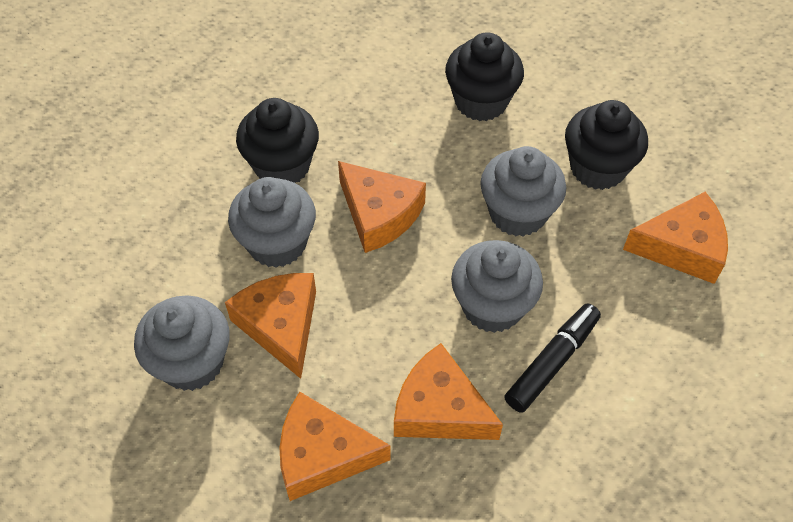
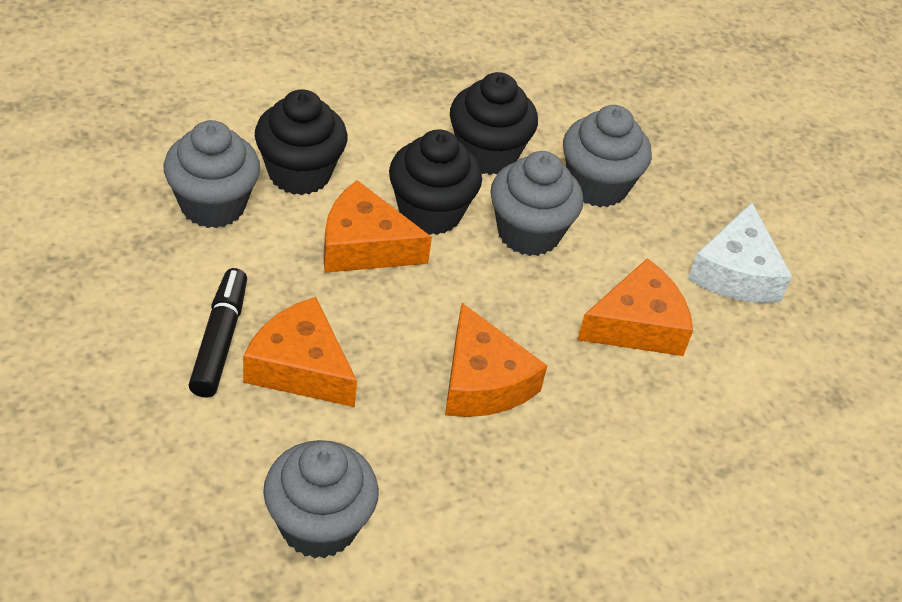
orange cheese: 5 -> 4
white cheese: 0 -> 1

